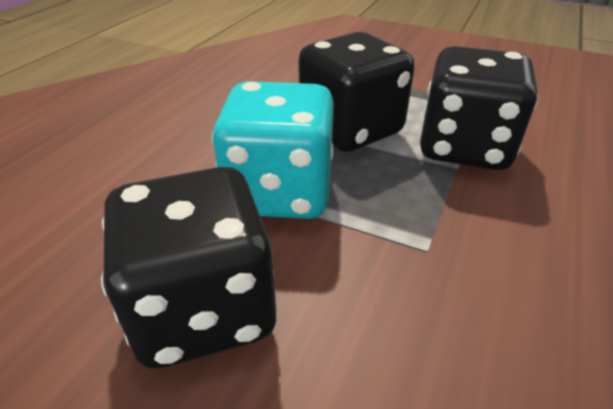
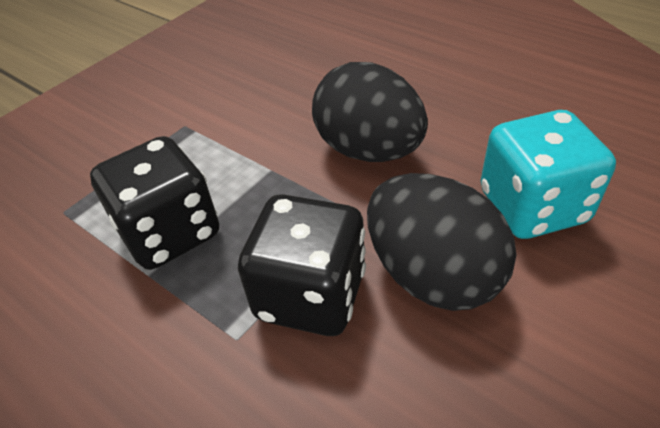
black dice: 3 -> 2
black egg: 0 -> 2

